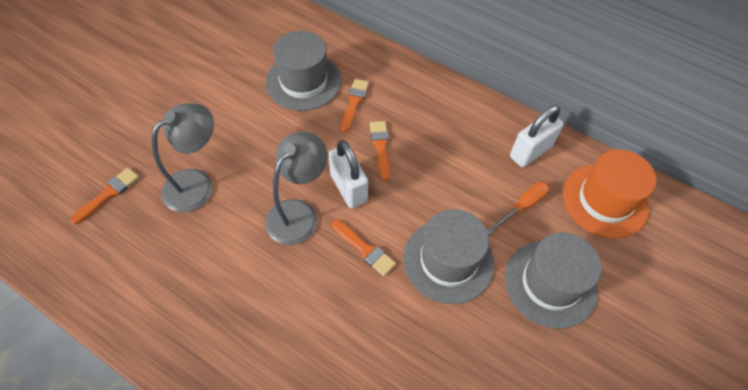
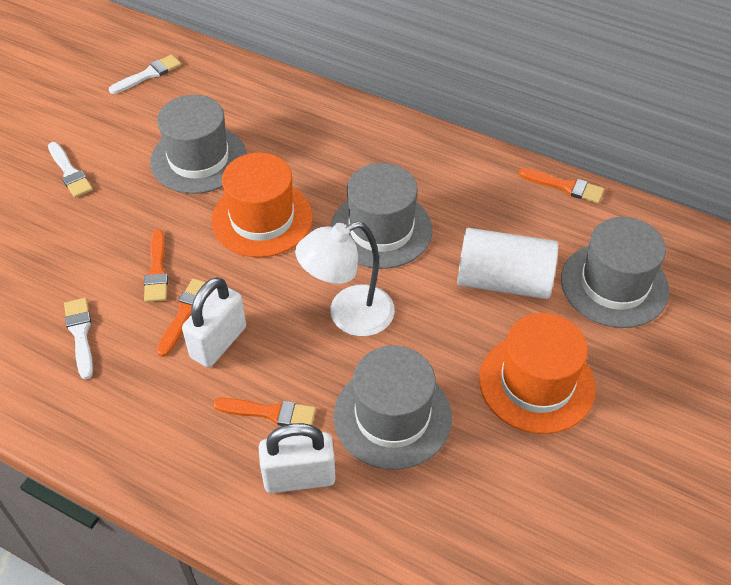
grey hat: 3 -> 4
grey lamp: 2 -> 0
orange hat: 1 -> 2
orange screwdriver: 1 -> 0
white brush: 0 -> 3
white cylinder: 0 -> 1
white lamp: 0 -> 1

